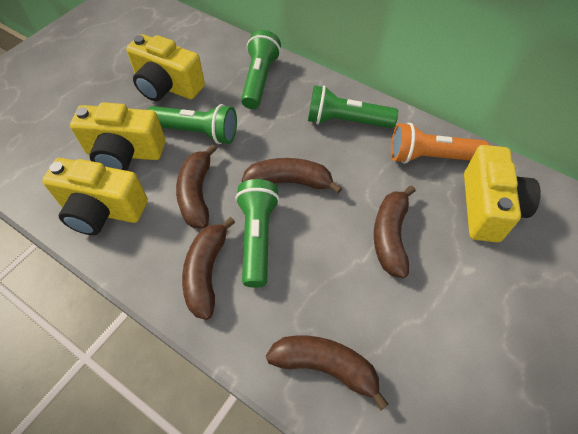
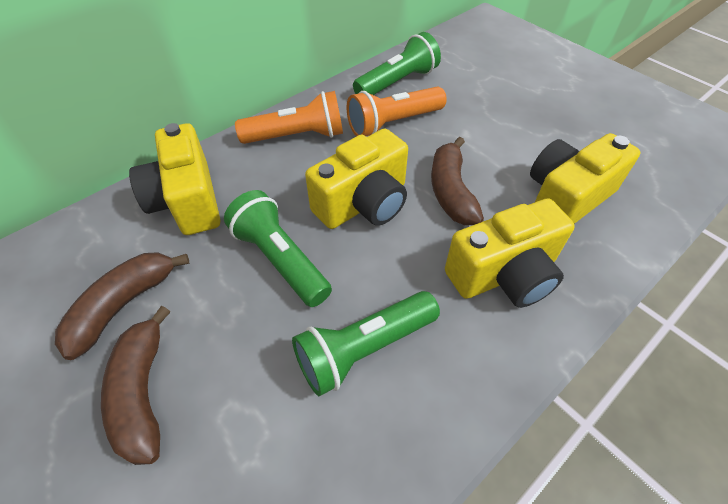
brown banana: 5 -> 3
green flashlight: 4 -> 3
orange flashlight: 1 -> 2

